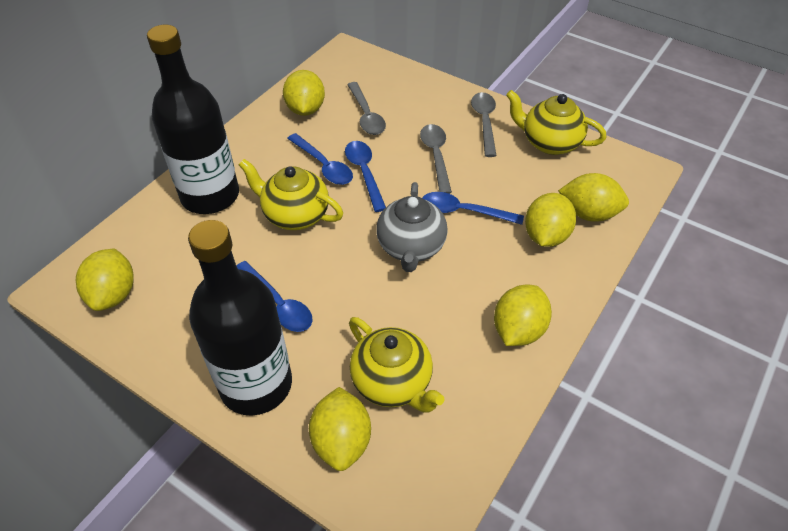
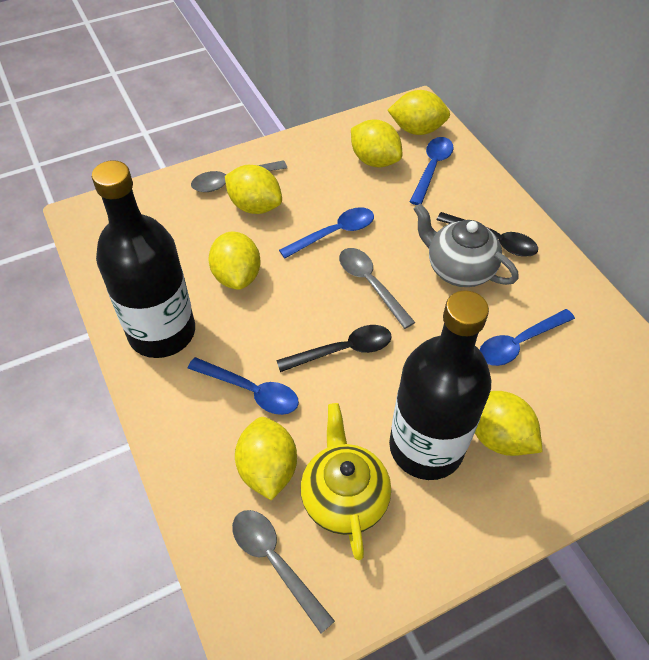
black spoon: 0 -> 2
yellow teapot: 3 -> 1

